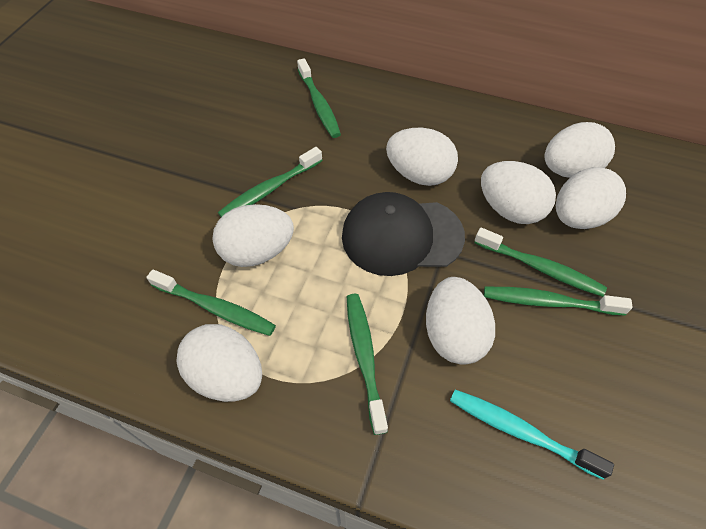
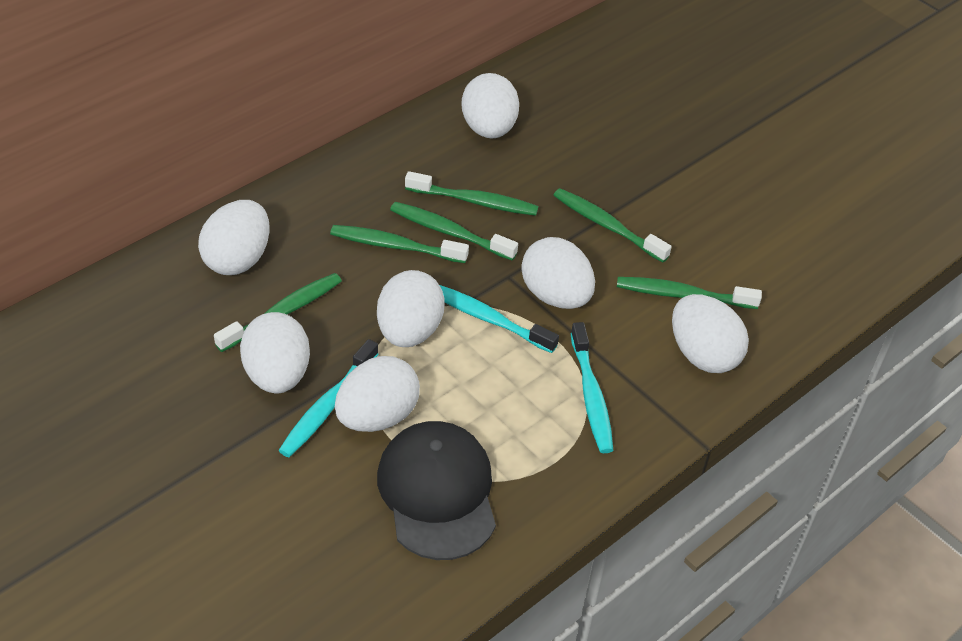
turquoise toothbrush: 1 -> 3

